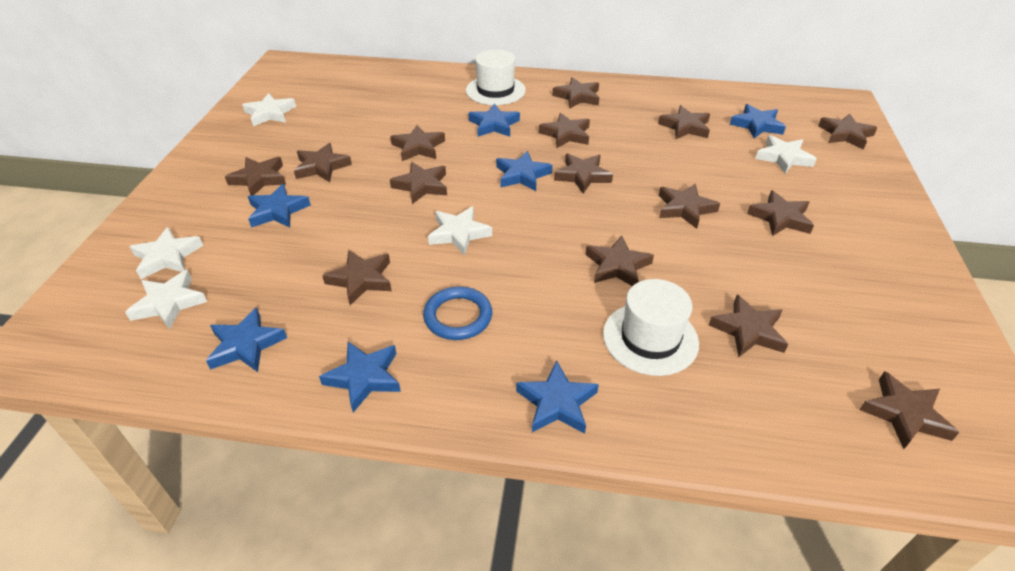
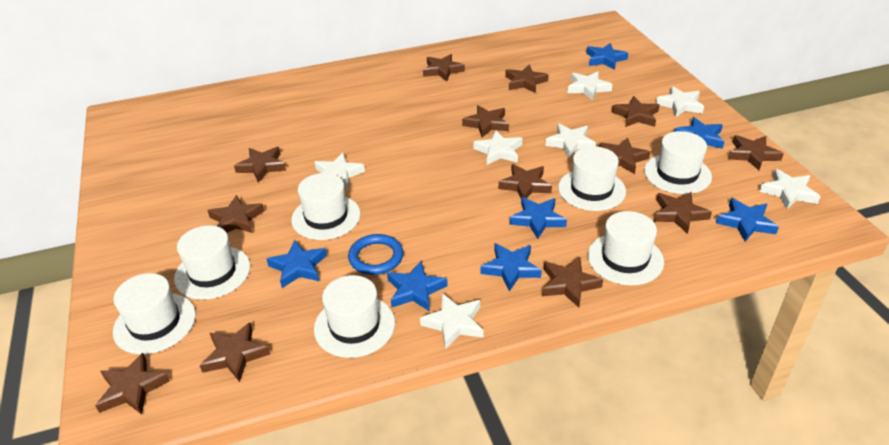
brown star: 15 -> 13
white hat: 2 -> 7
white star: 5 -> 7

